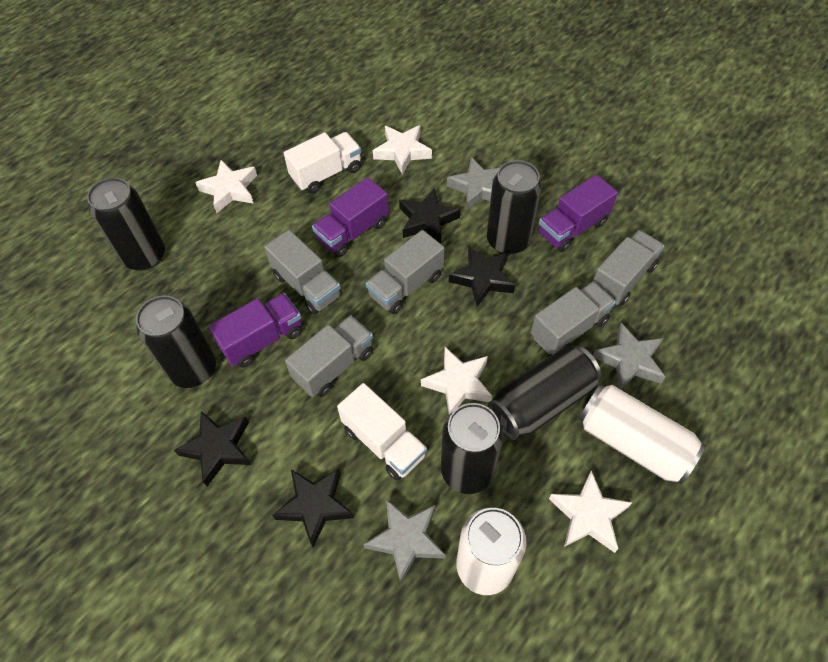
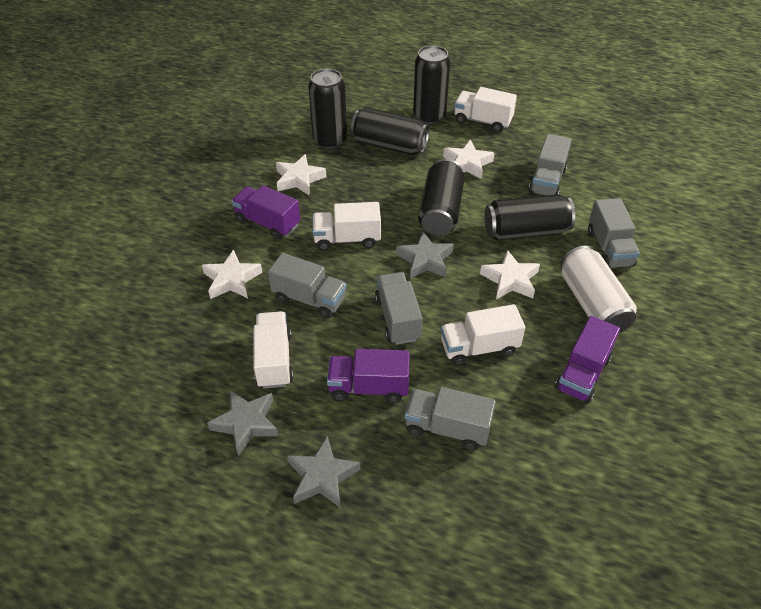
black star: 4 -> 0
white can: 2 -> 1
white truck: 2 -> 4

